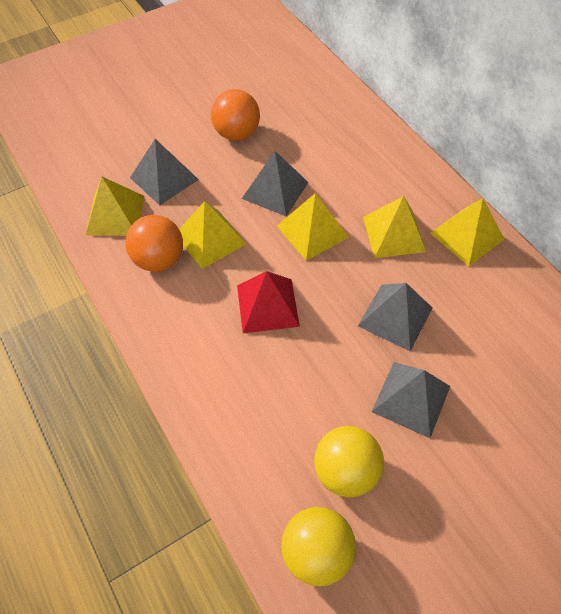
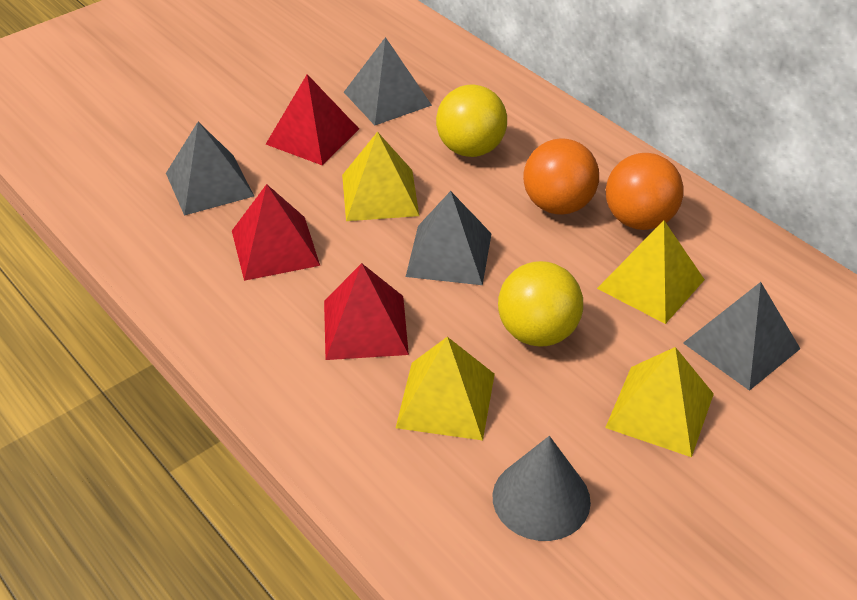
grey cone: 0 -> 1
red pyramid: 1 -> 3
yellow pyramid: 5 -> 4

